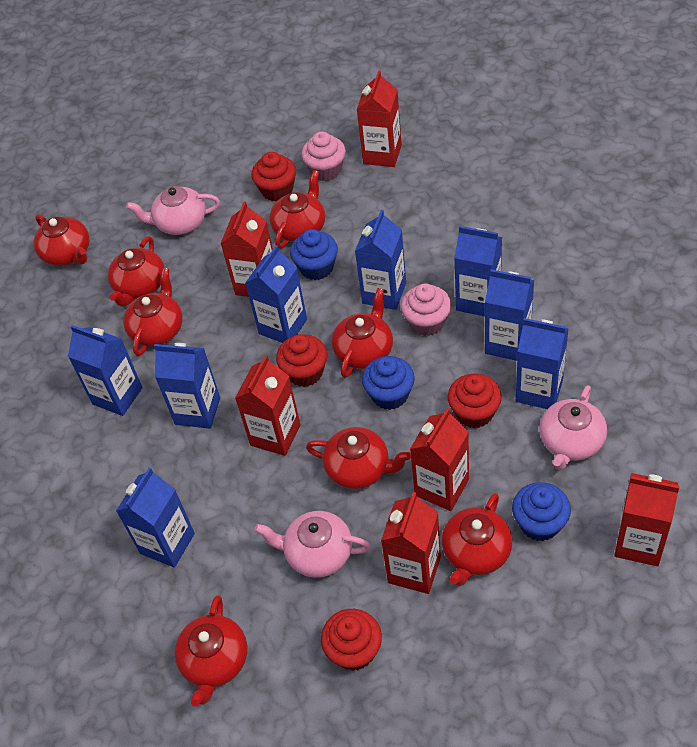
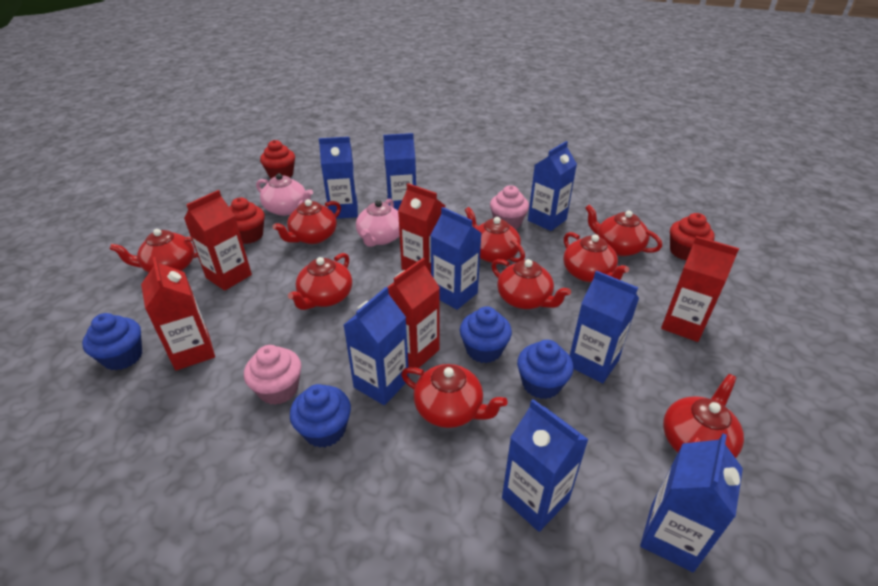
blue cupcake: 3 -> 4
pink teapot: 3 -> 2
red carton: 6 -> 5
red cupcake: 4 -> 3
red teapot: 8 -> 9

